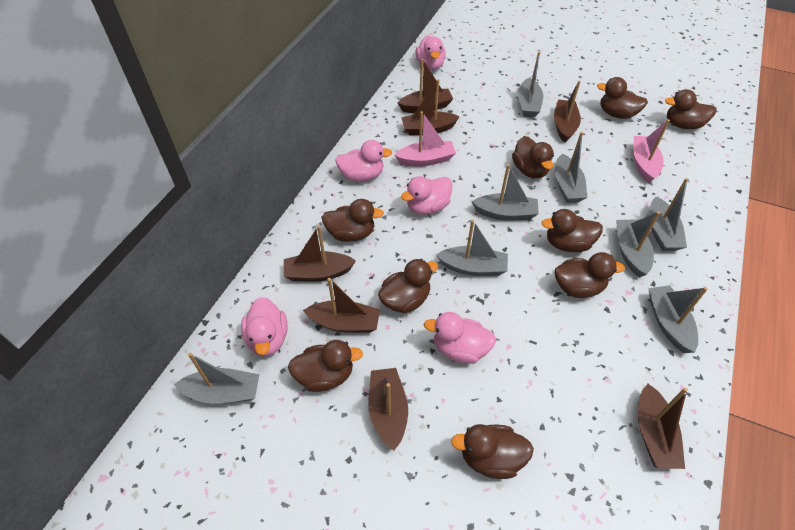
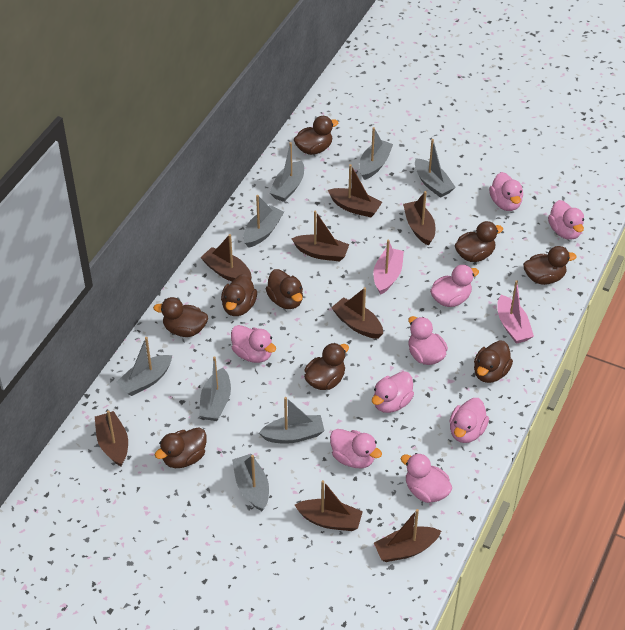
brown boat: 7 -> 8
pink duck: 5 -> 9

